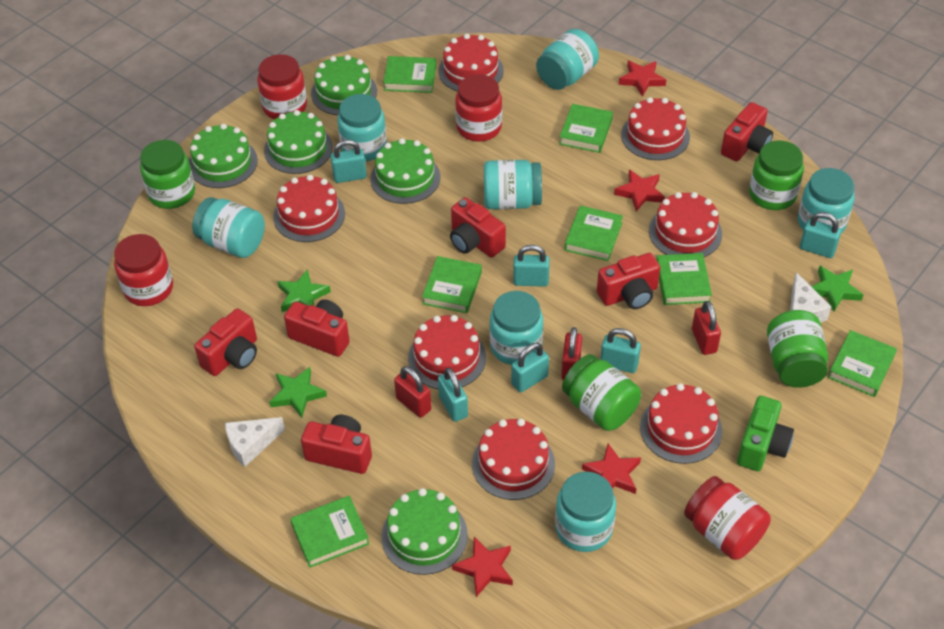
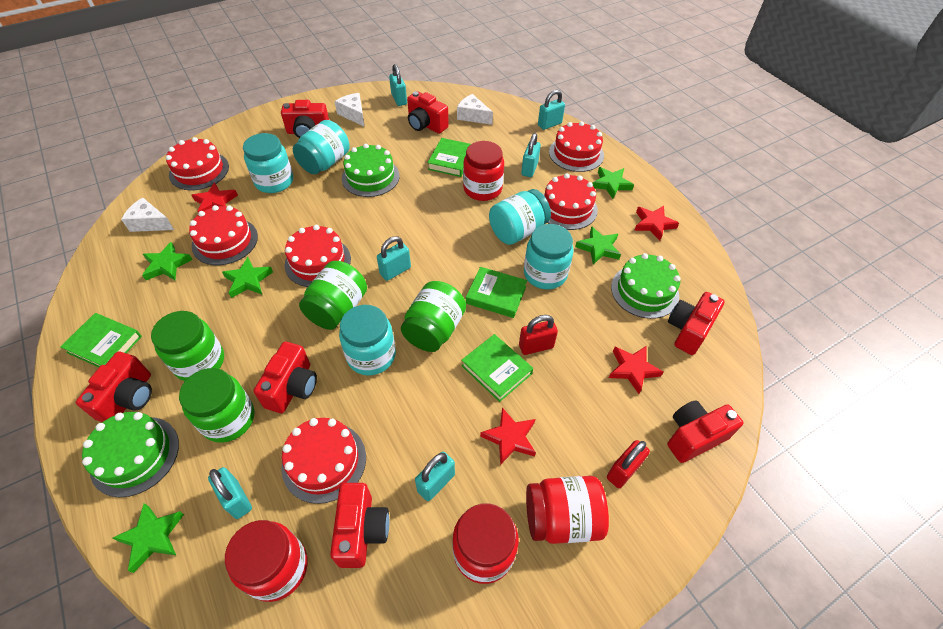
green book: 7 -> 4
green cake: 5 -> 3
green camera: 1 -> 0
green star: 3 -> 5
red cake: 7 -> 6
red camera: 6 -> 7
red padlock: 3 -> 2
turquoise jar: 7 -> 5
white cheese: 2 -> 3

